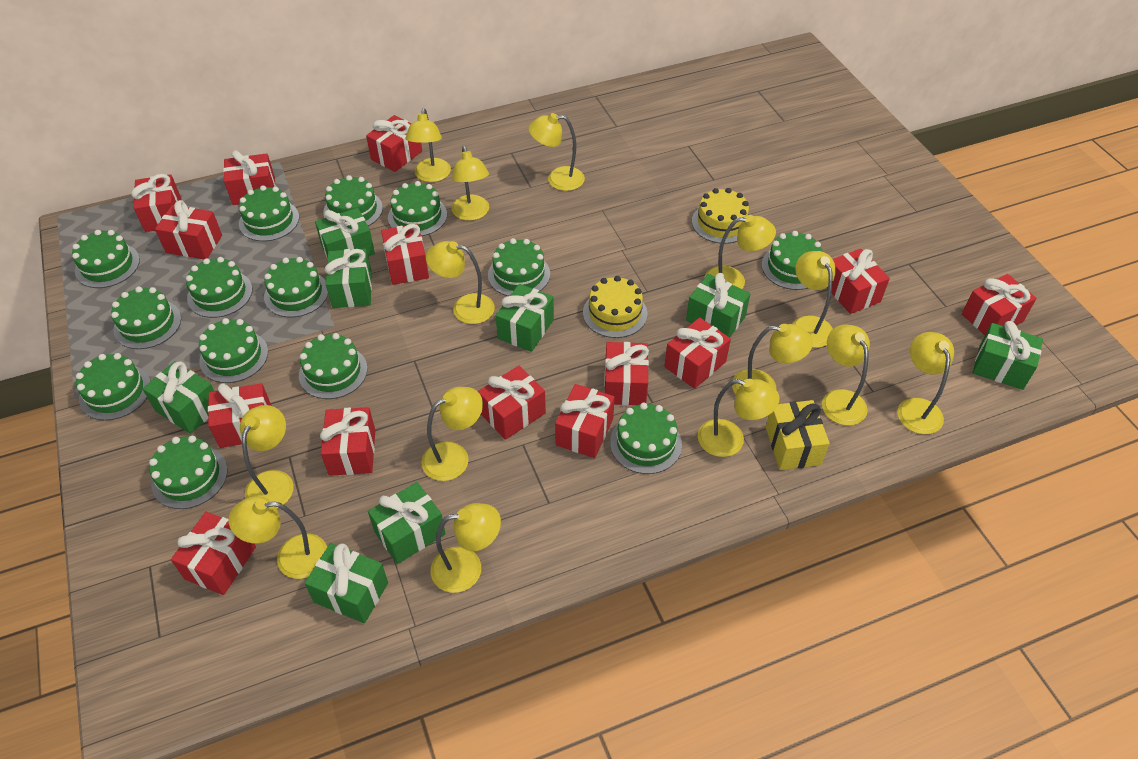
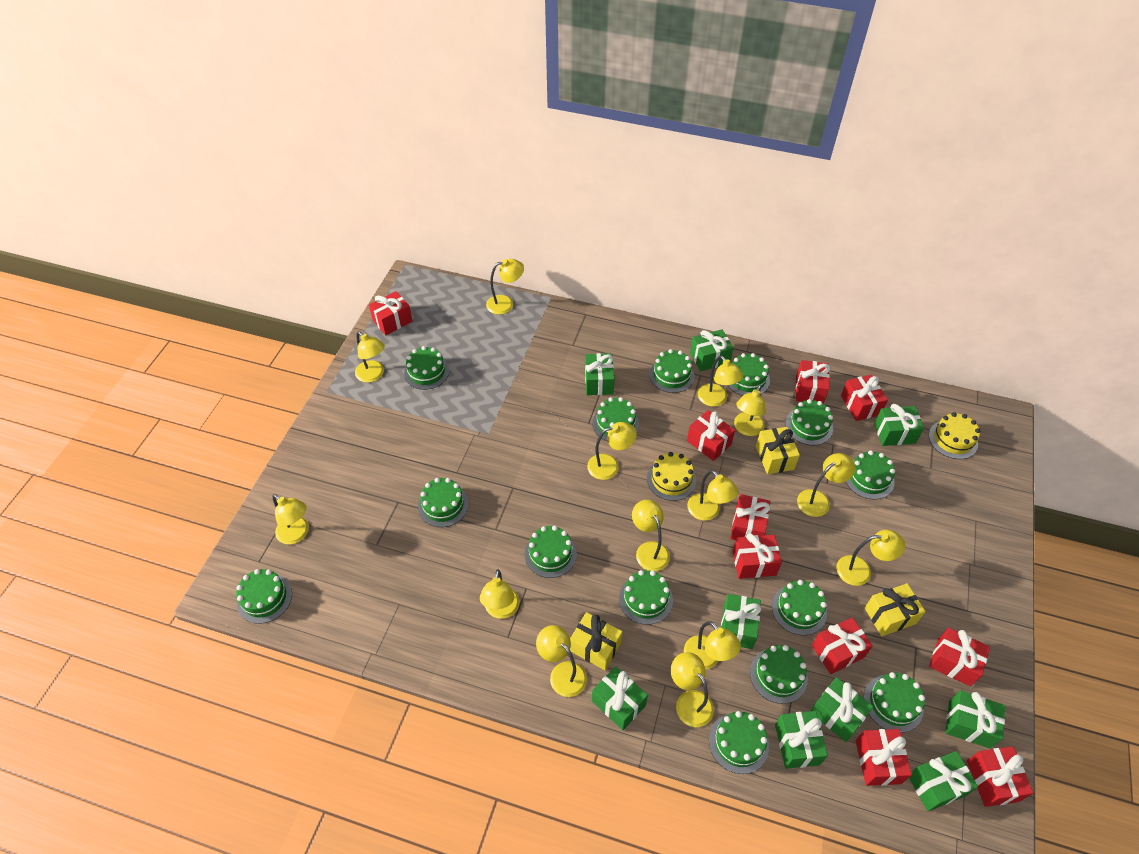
green gift: 8 -> 9
red gift: 14 -> 10
yellow gift: 1 -> 3

